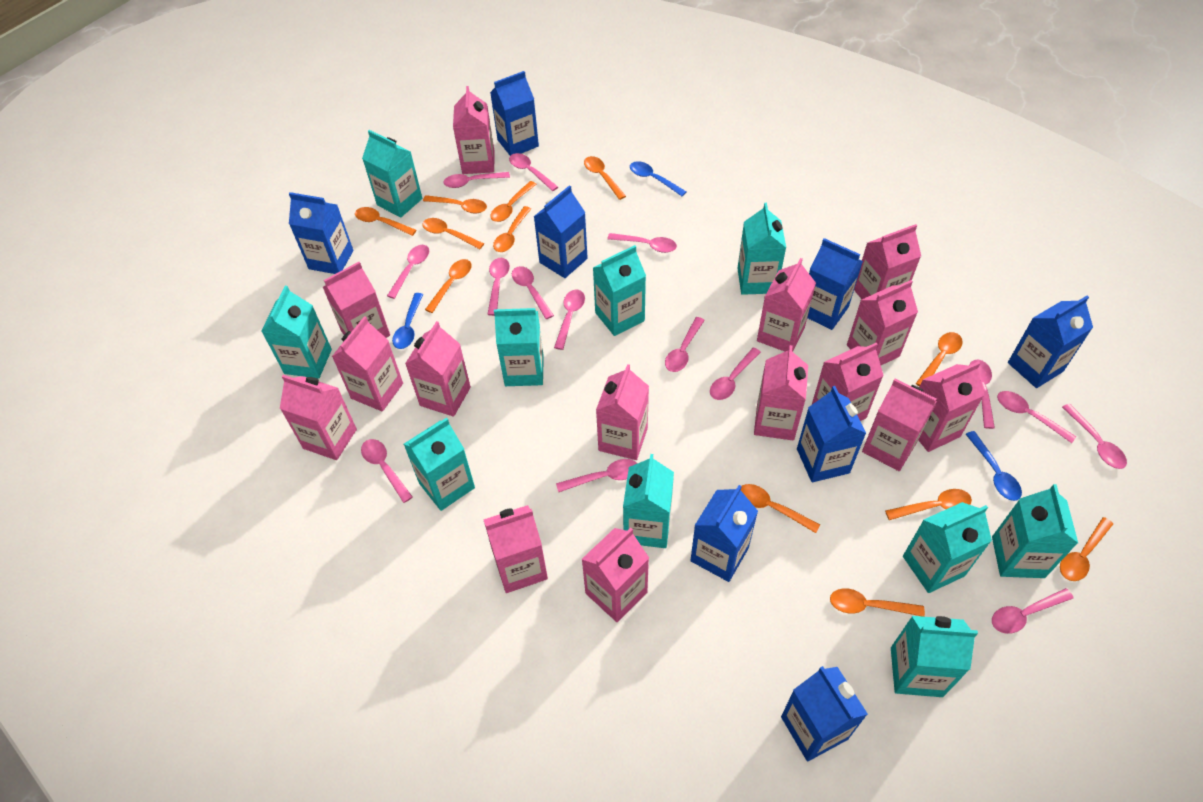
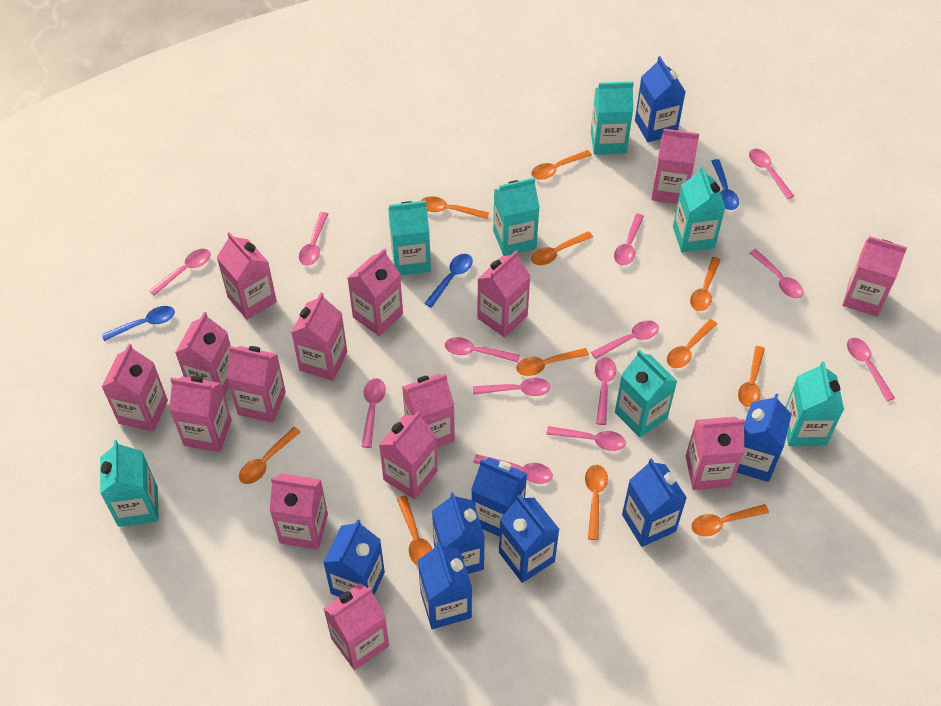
orange spoon: 12 -> 11
pink spoon: 15 -> 13
turquoise carton: 10 -> 7

